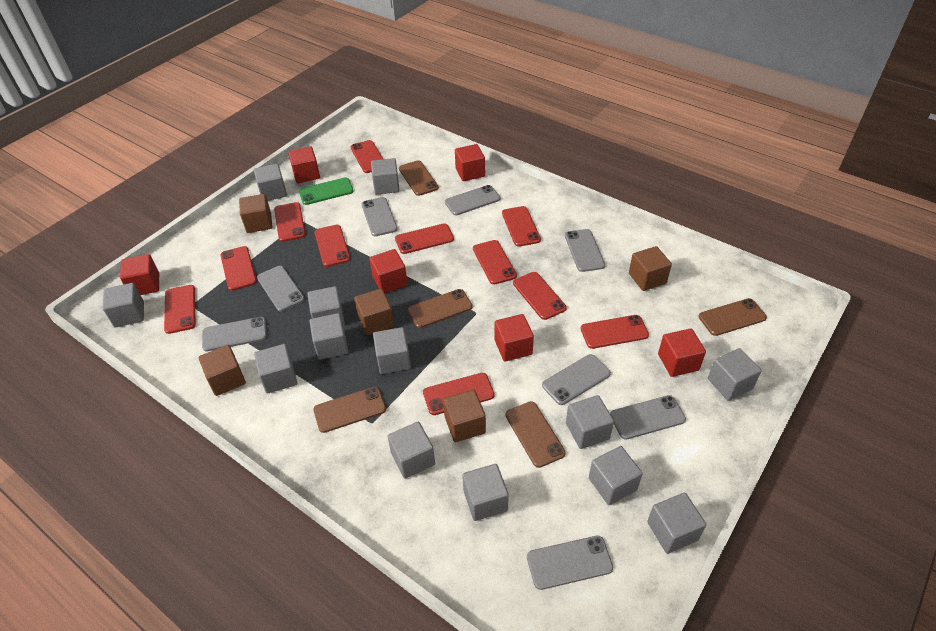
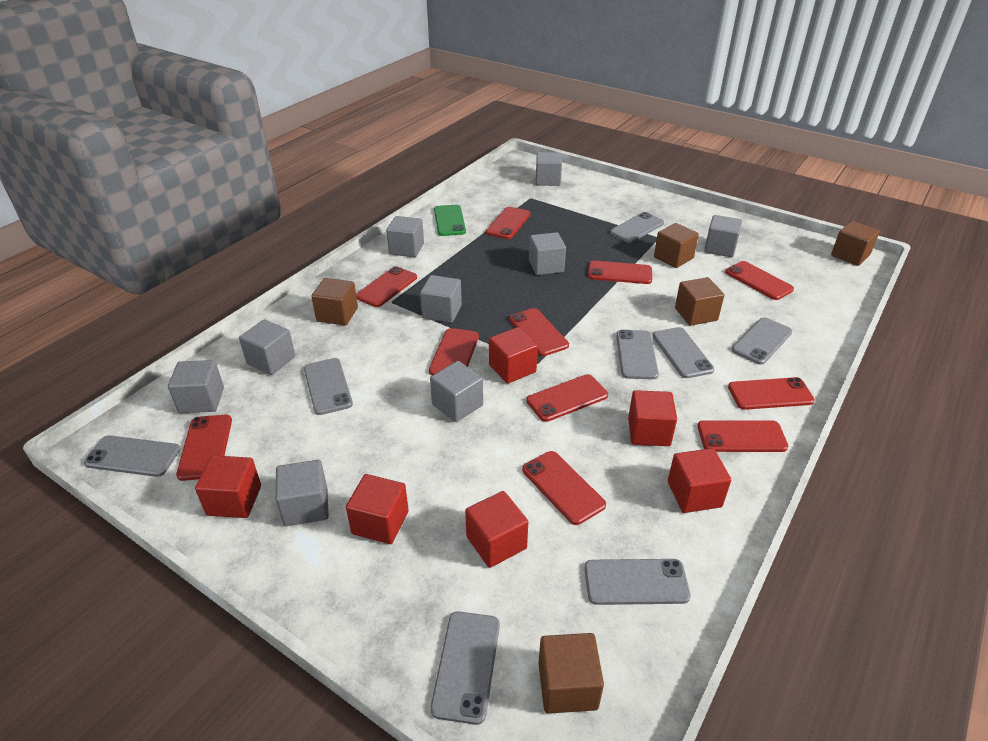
brown phone: 5 -> 0
grey cube: 13 -> 9

